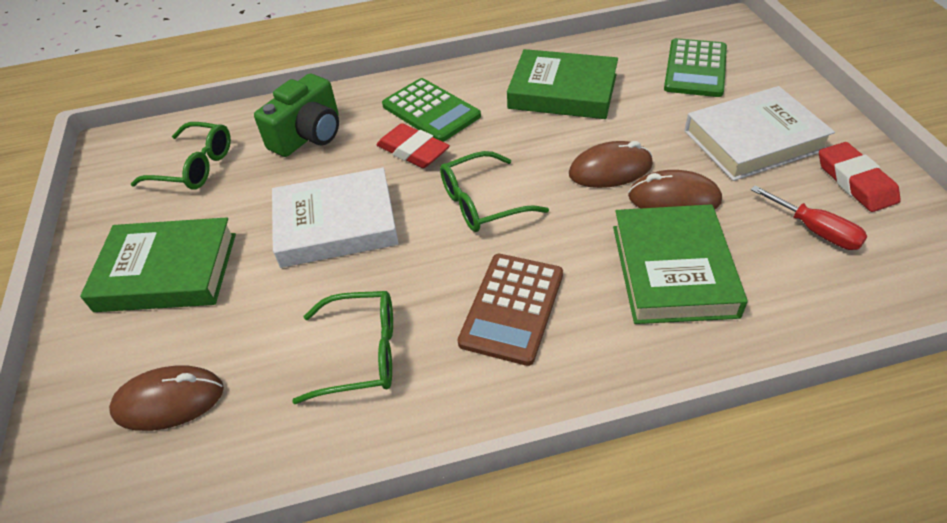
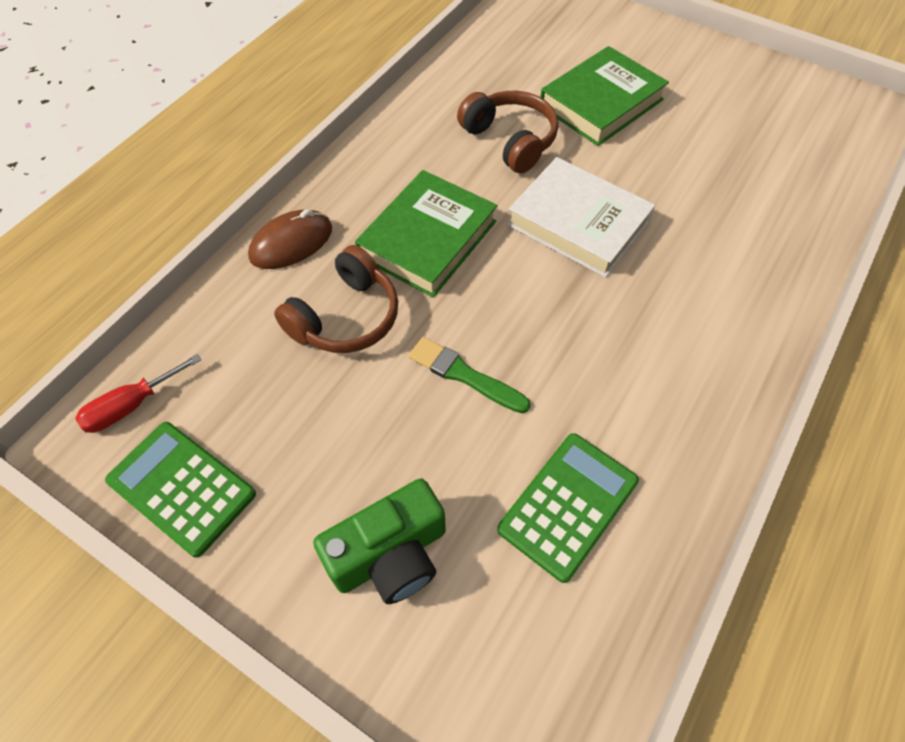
brown calculator: 1 -> 0
brown headphones: 0 -> 2
brown mouse: 3 -> 1
green book: 3 -> 2
green brush: 0 -> 1
green glasses: 3 -> 0
red eraser: 2 -> 0
white book: 2 -> 1

